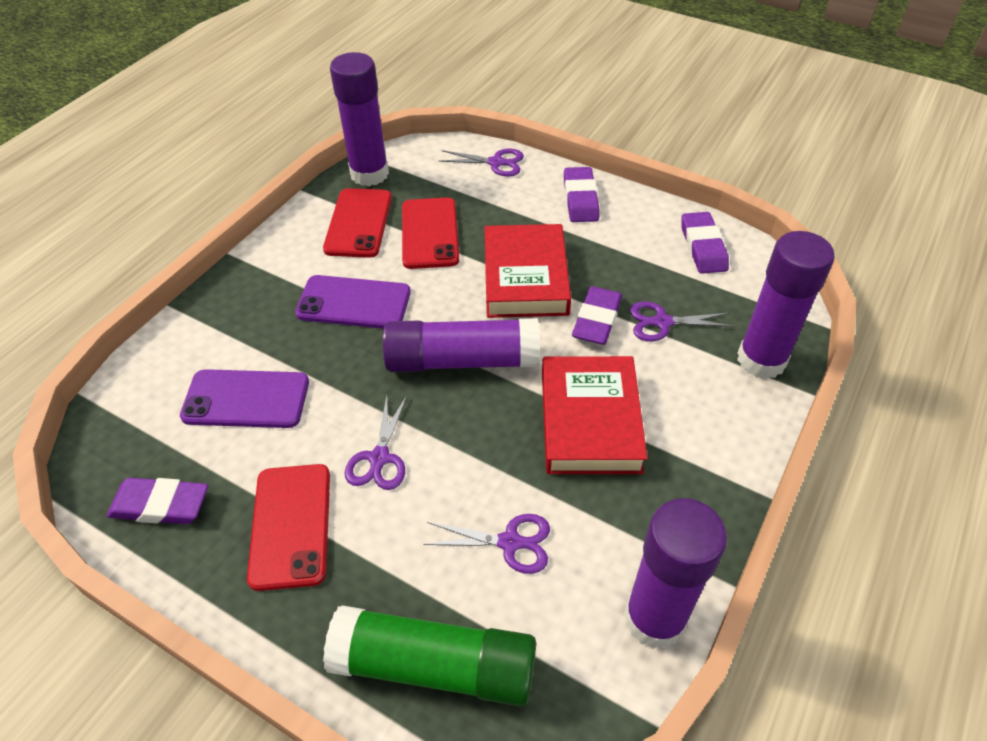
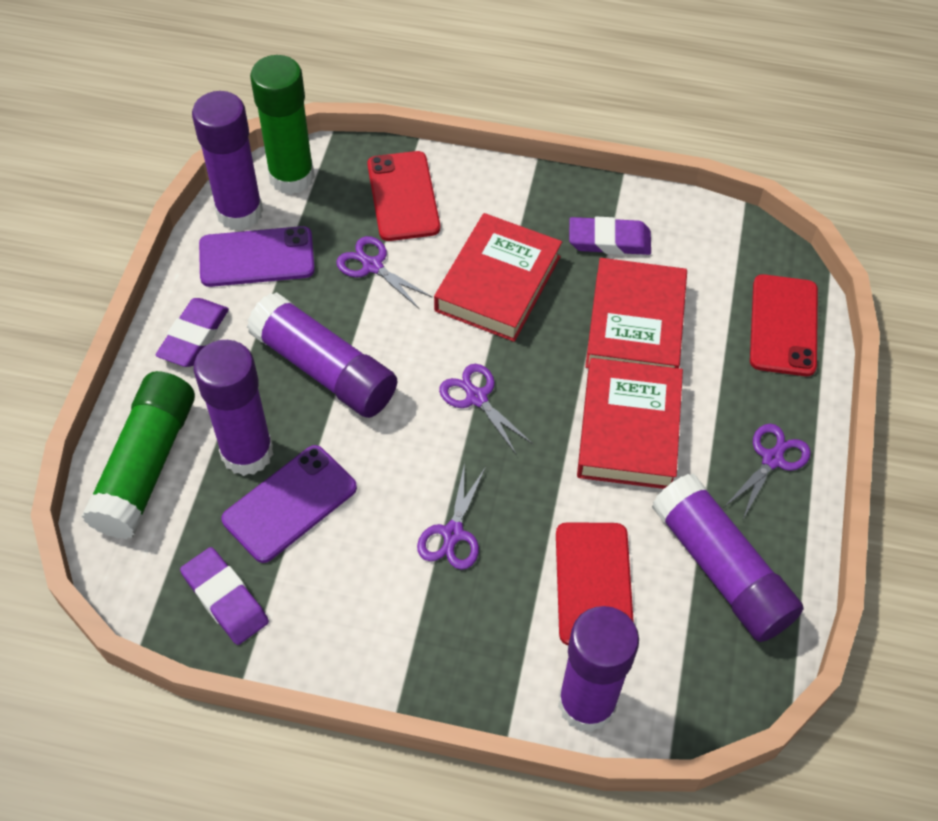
green glue stick: 1 -> 2
purple eraser: 4 -> 3
purple glue stick: 4 -> 5
red book: 2 -> 3

